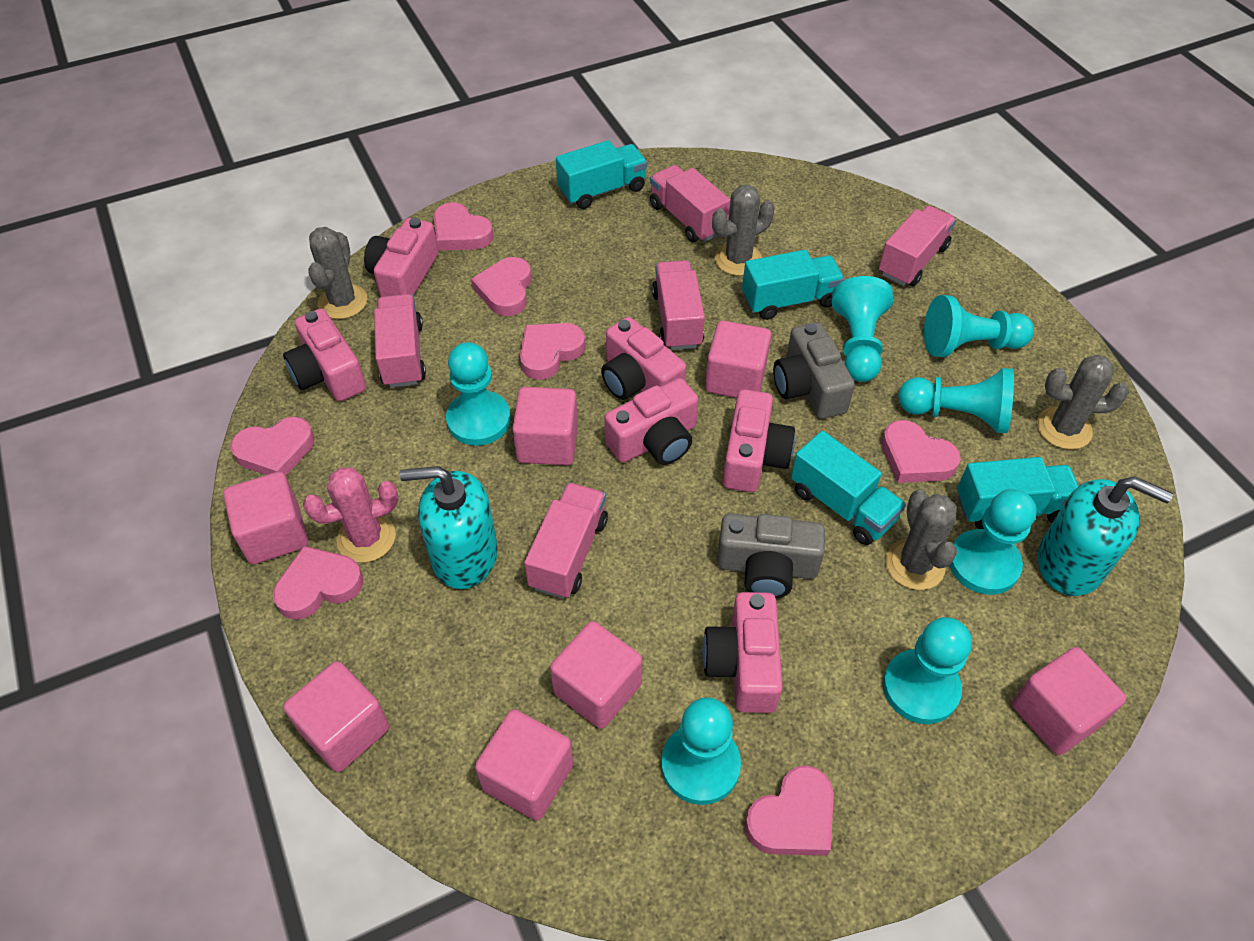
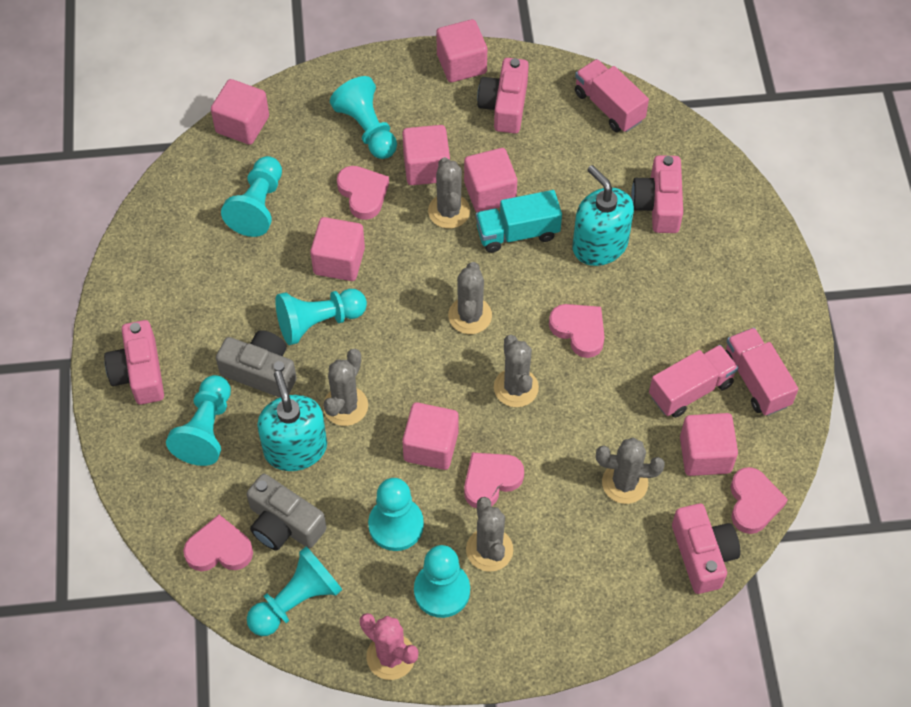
grey cactus: 4 -> 6
pink camera: 6 -> 4
pink heart: 7 -> 5
pink truck: 5 -> 3
turquoise truck: 4 -> 1

